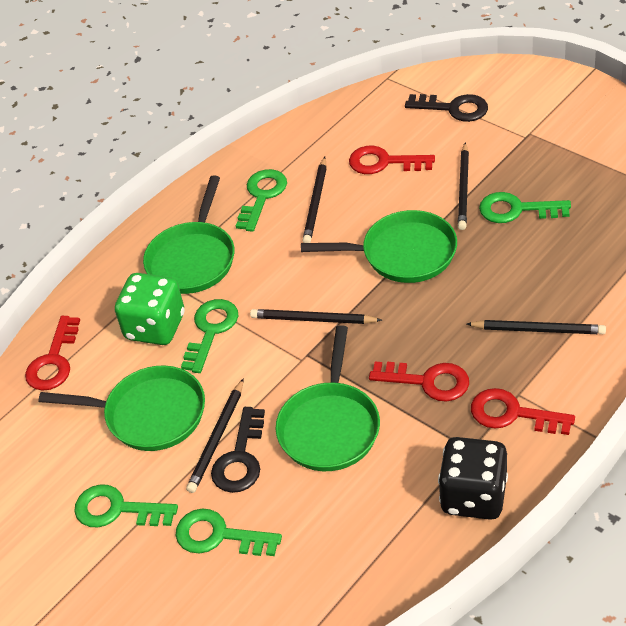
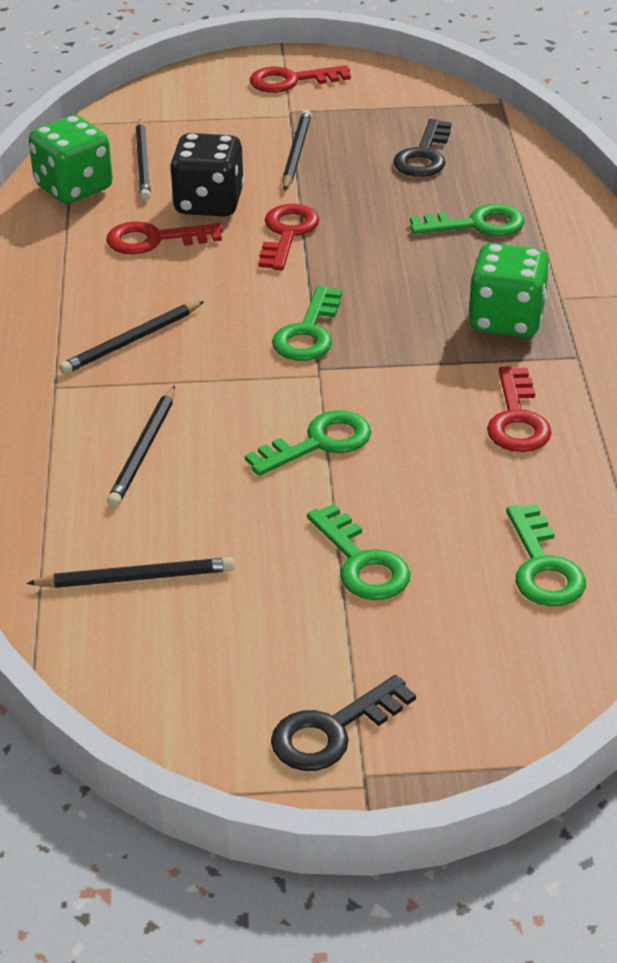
green dice: 1 -> 2
green pan: 4 -> 0

